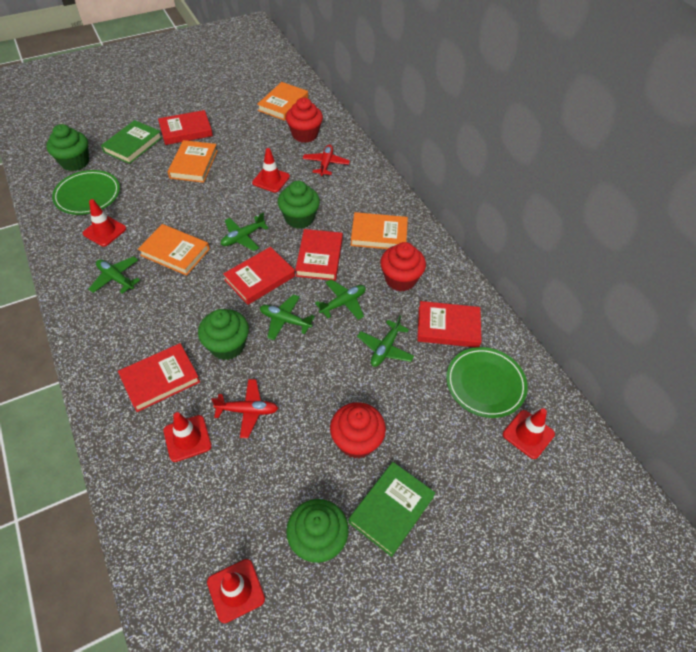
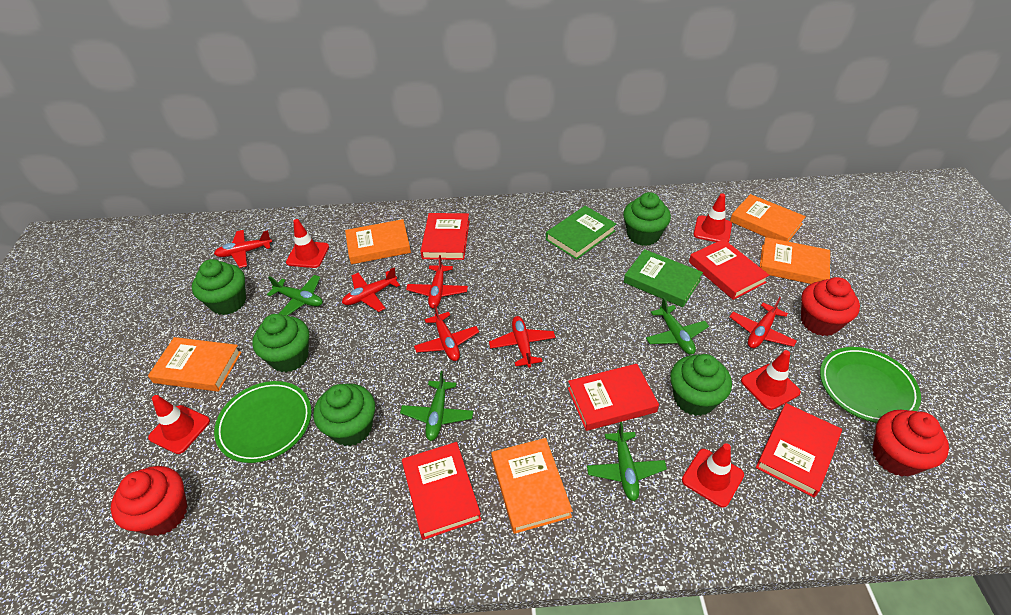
green cupcake: 4 -> 5
green plane: 5 -> 4
orange book: 4 -> 5
red plane: 2 -> 6

